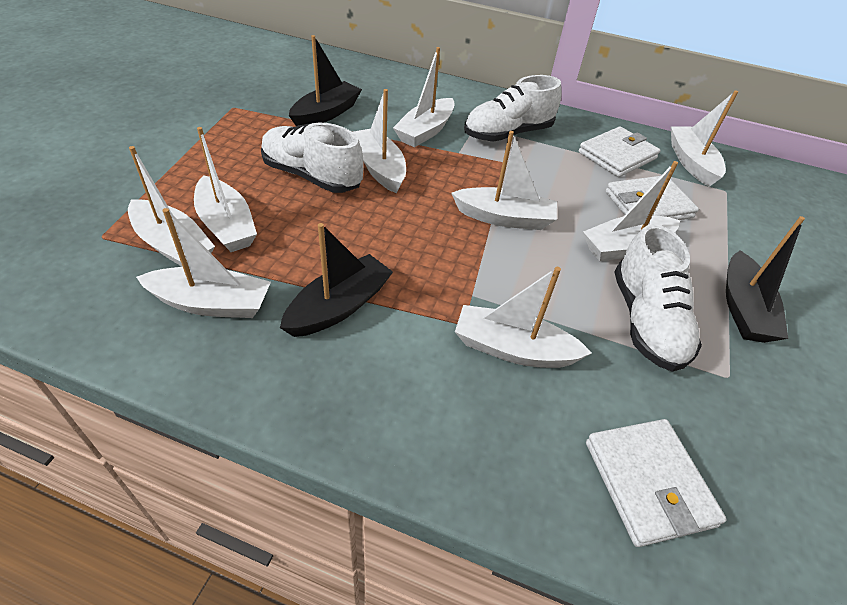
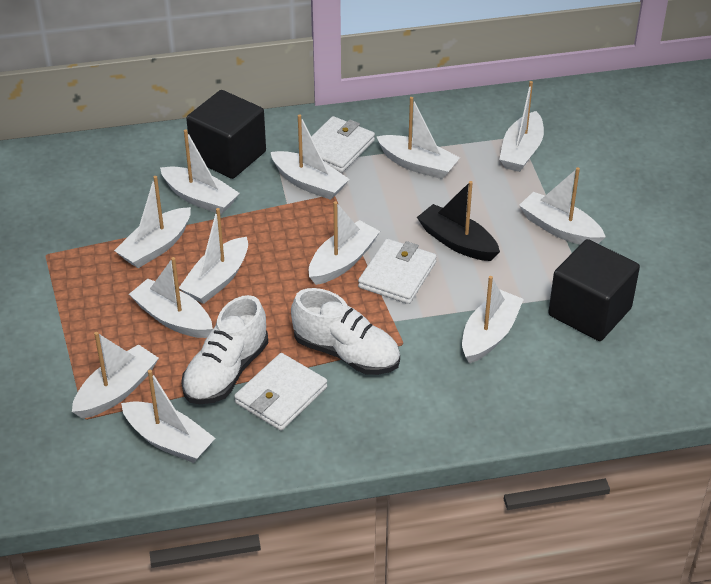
black boat: 3 -> 1
black cube: 0 -> 2
white boat: 9 -> 12
white shoe: 3 -> 2

